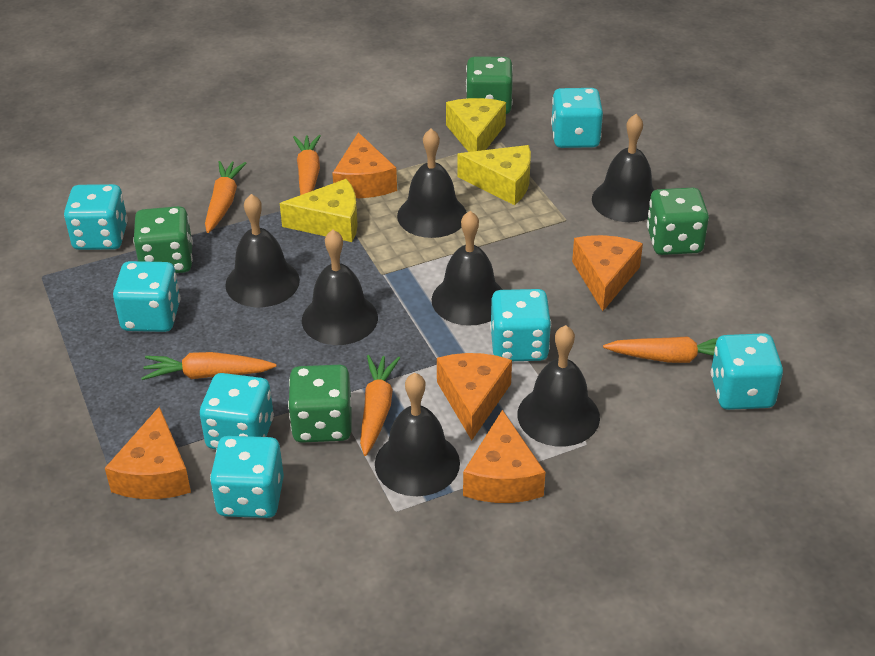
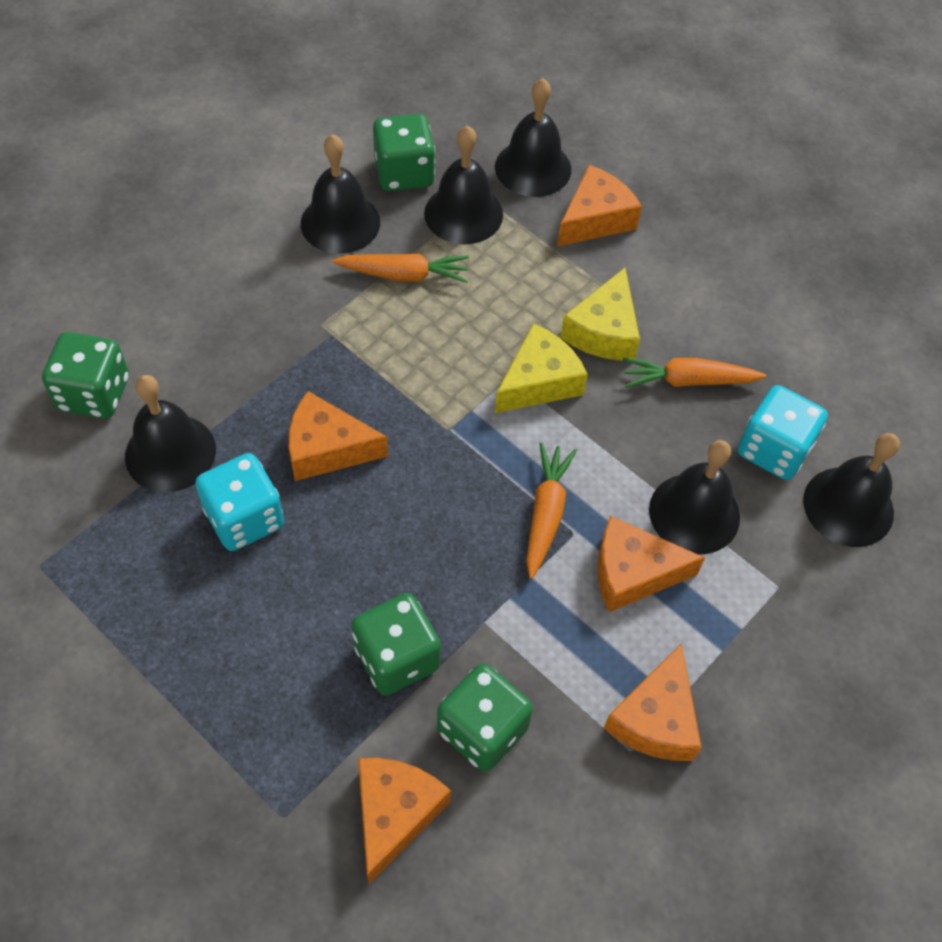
black bell: 7 -> 6
orange carrot: 5 -> 3
turquoise dice: 7 -> 2
yellow cheese: 3 -> 2

